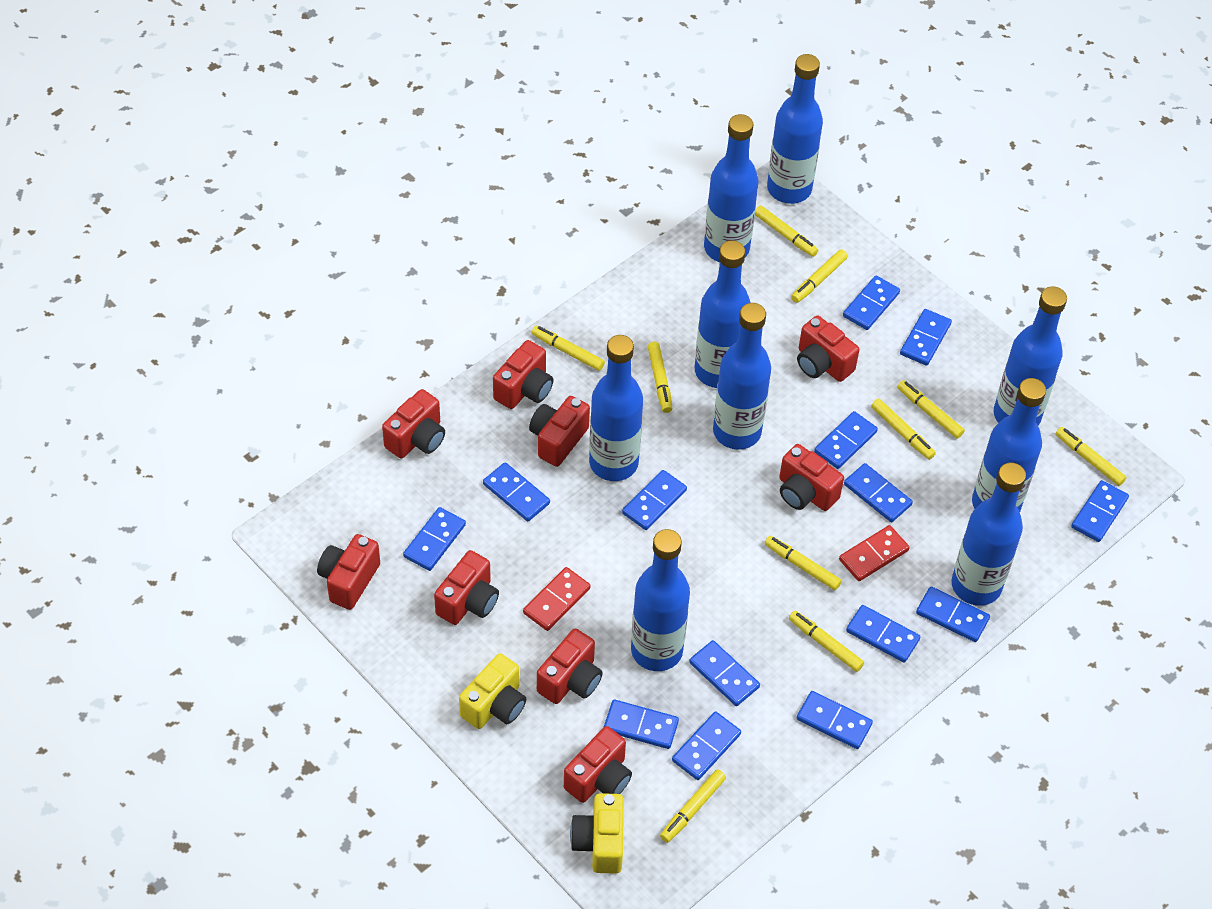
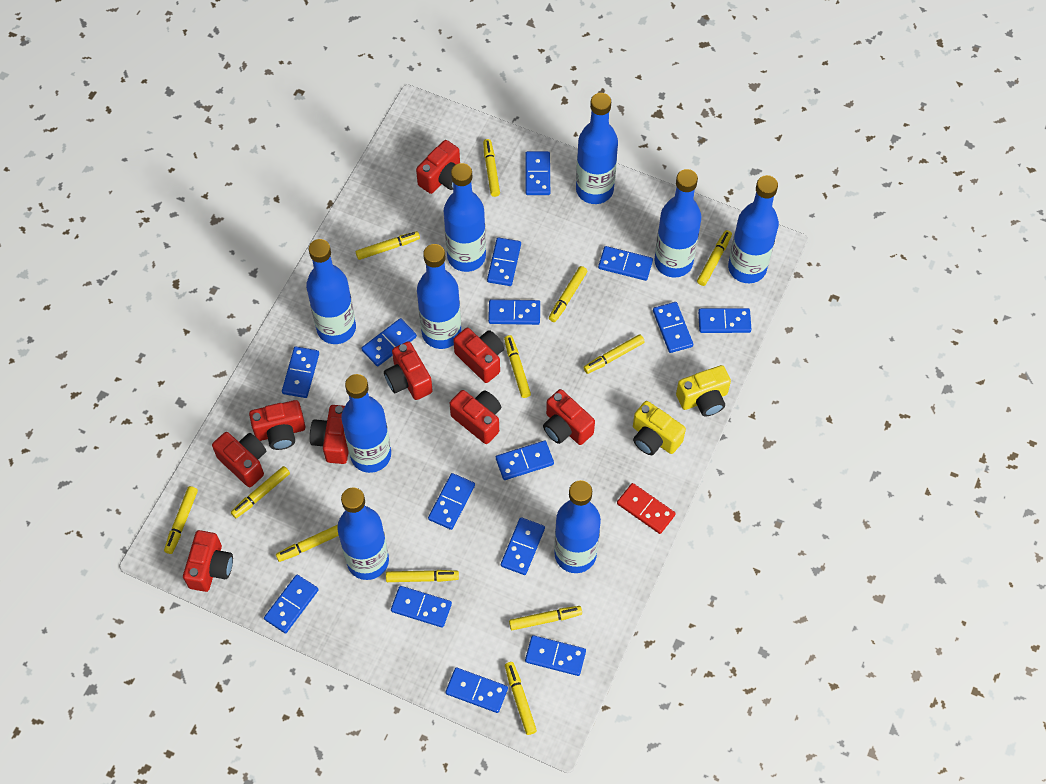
blue domino: 14 -> 15
red domino: 2 -> 1
yellow marker: 10 -> 12

